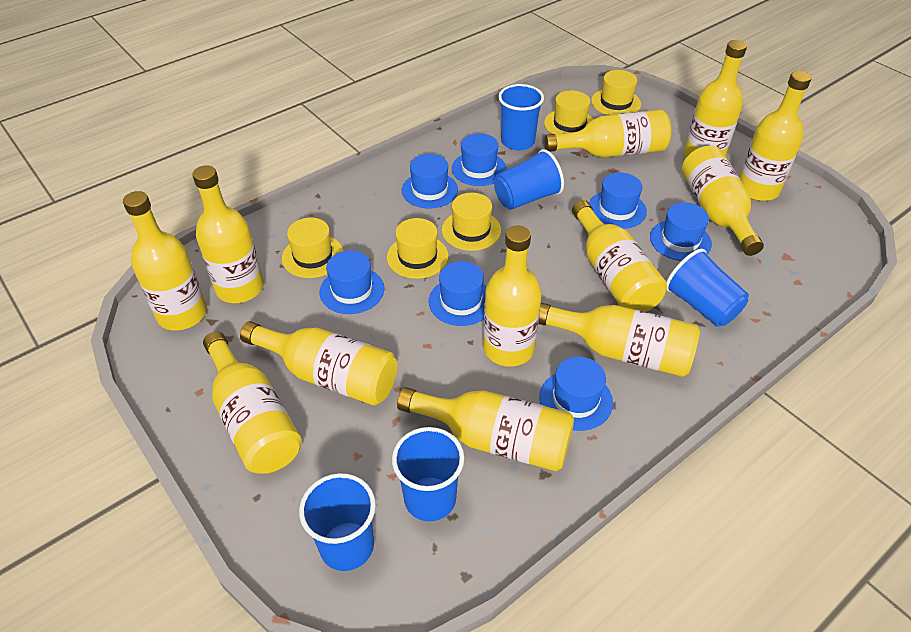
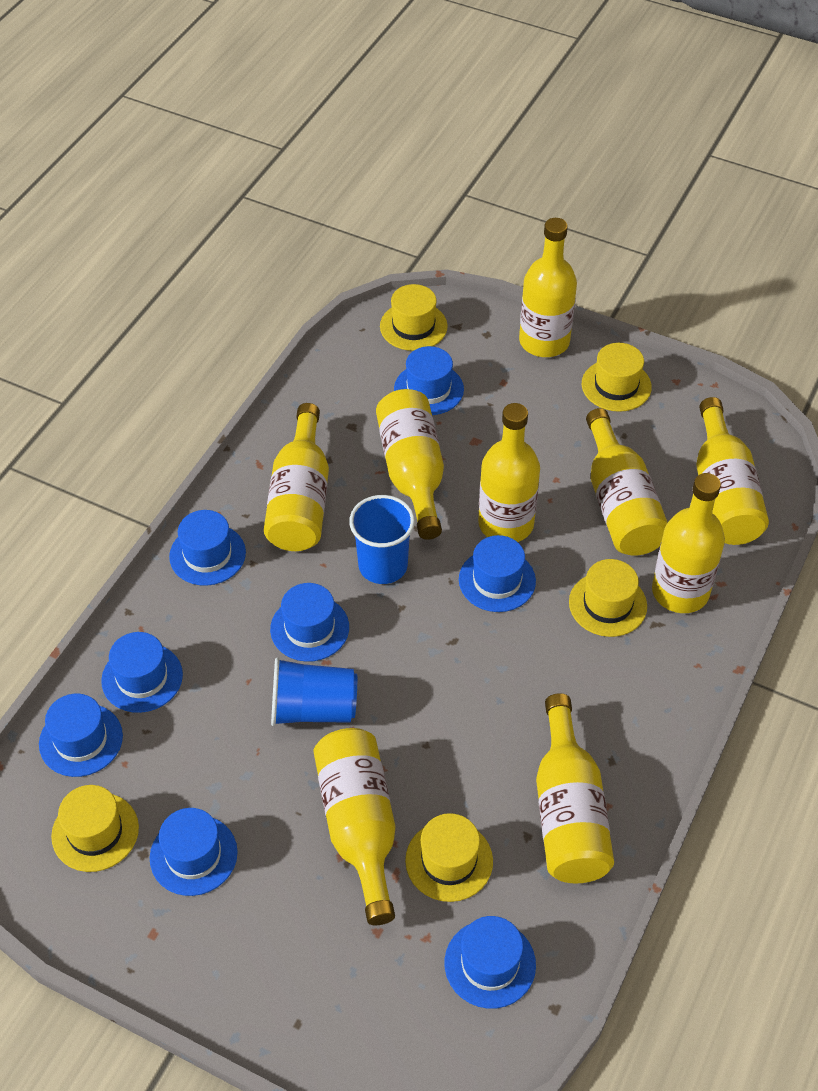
blue cup: 5 -> 2
blue hat: 7 -> 8
yellow bottle: 12 -> 9

